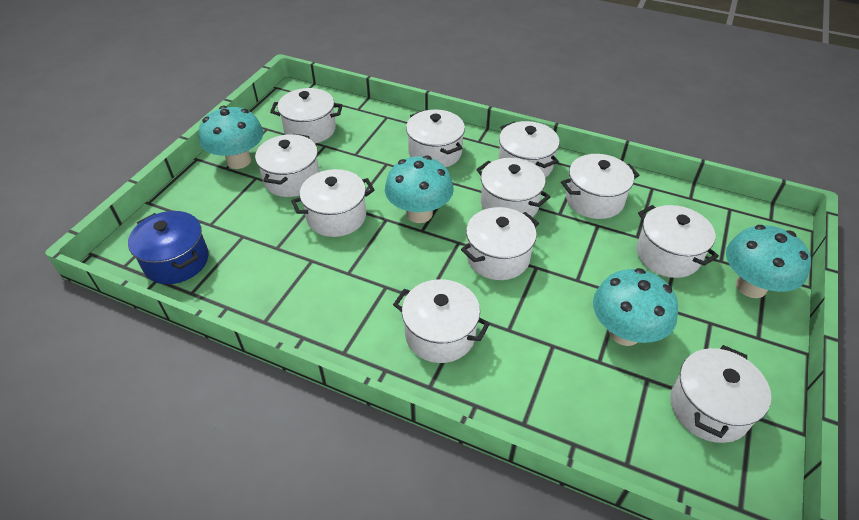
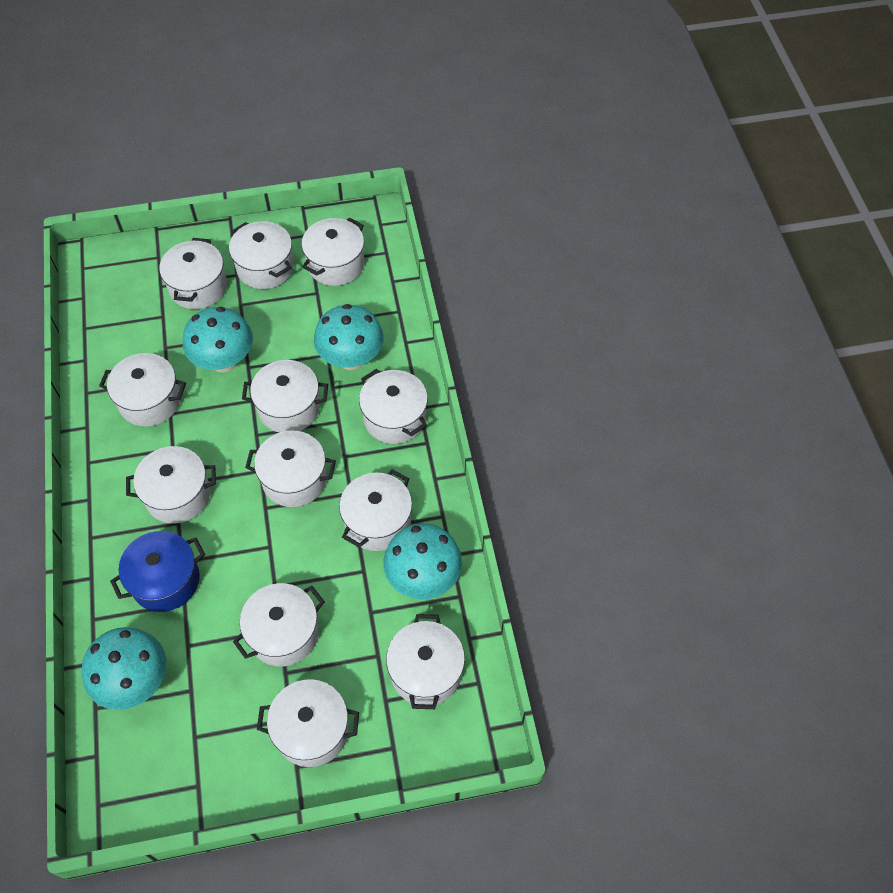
white pot: 11 -> 12

